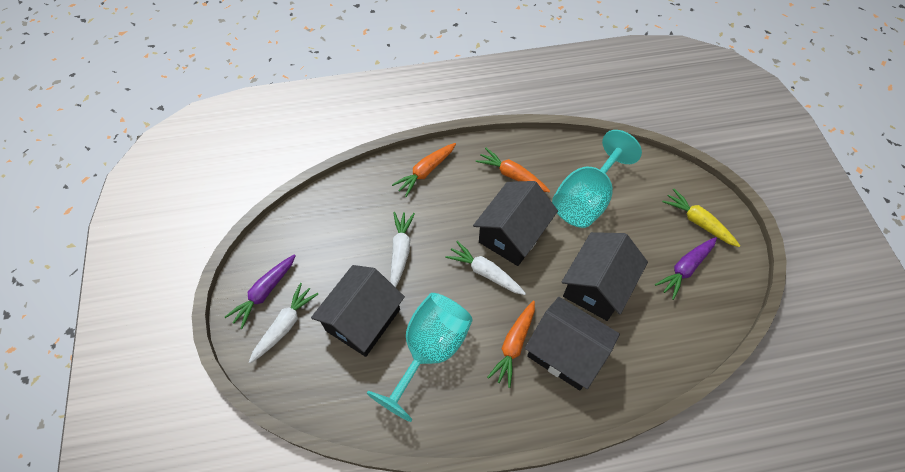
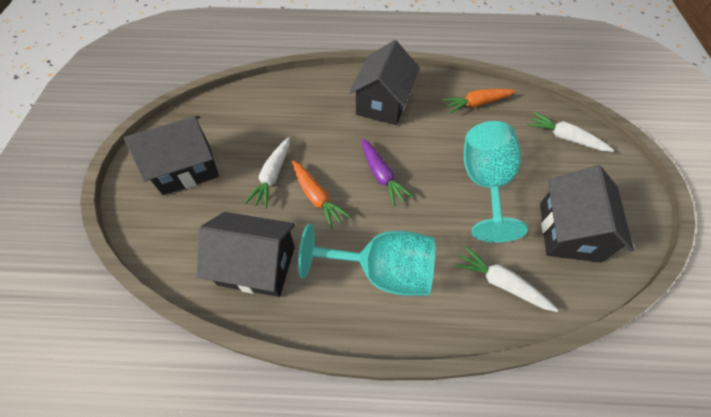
orange carrot: 3 -> 2
purple carrot: 2 -> 1
yellow carrot: 1 -> 0

